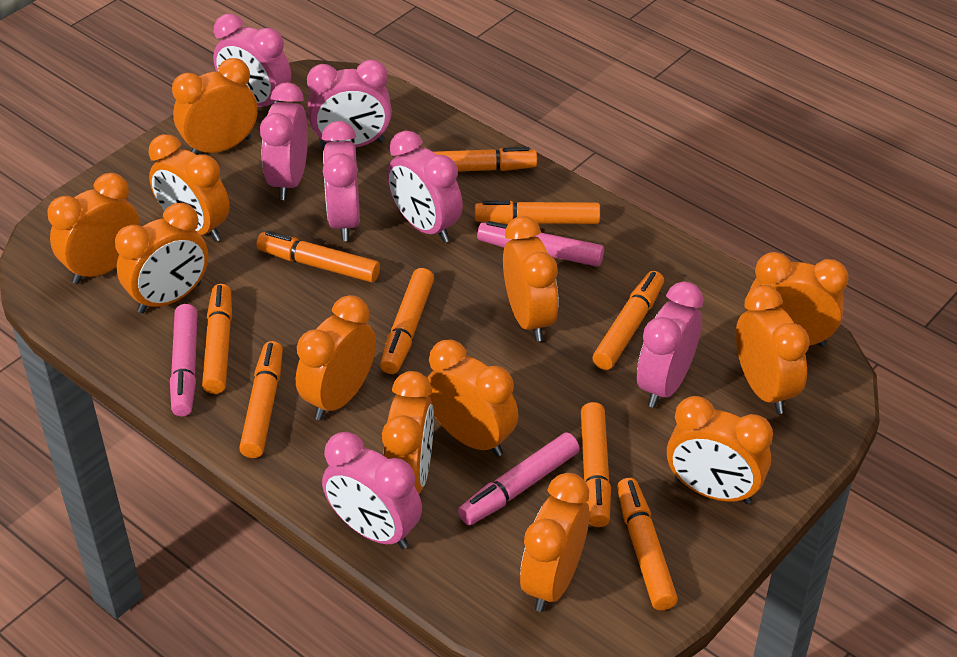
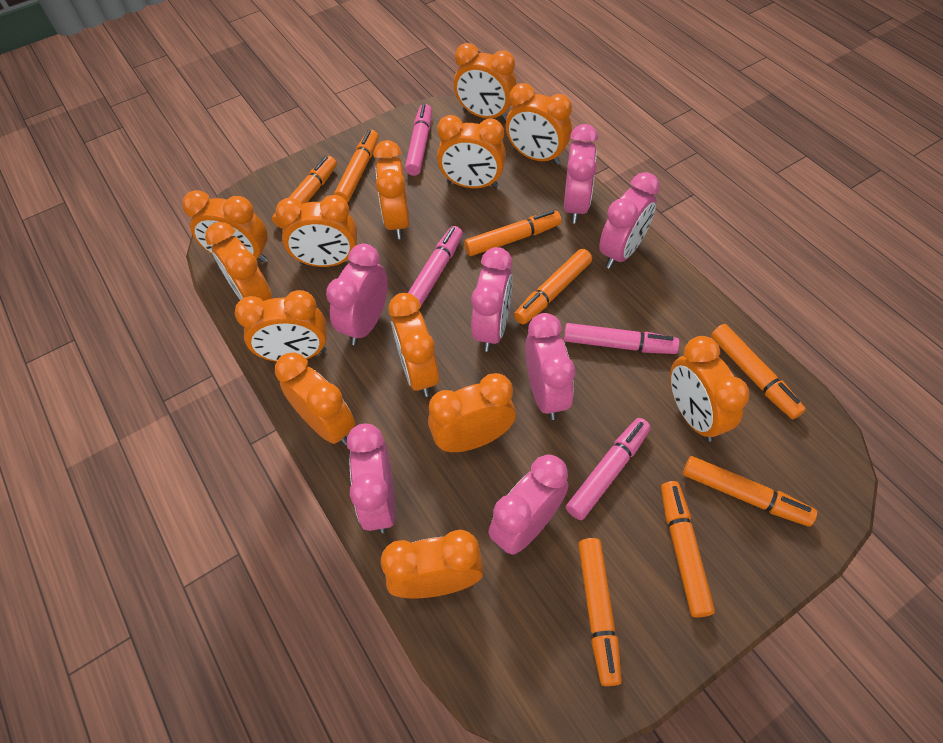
orange clock: 12 -> 13
orange marker: 9 -> 8
pink marker: 3 -> 4

